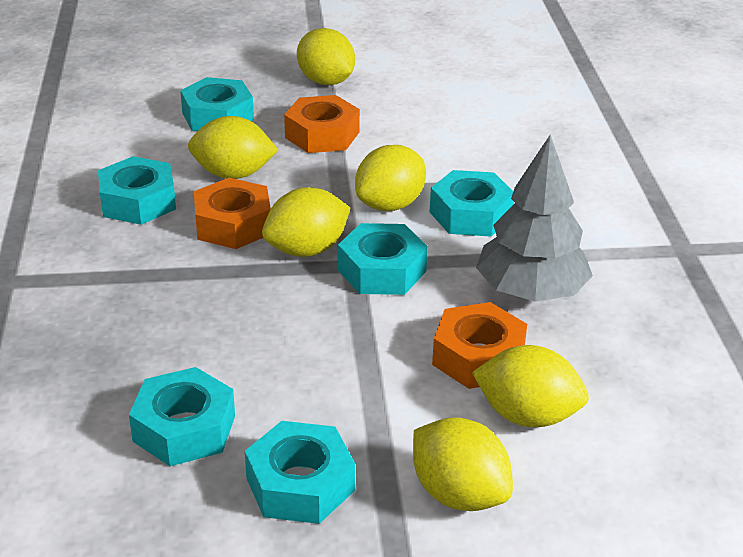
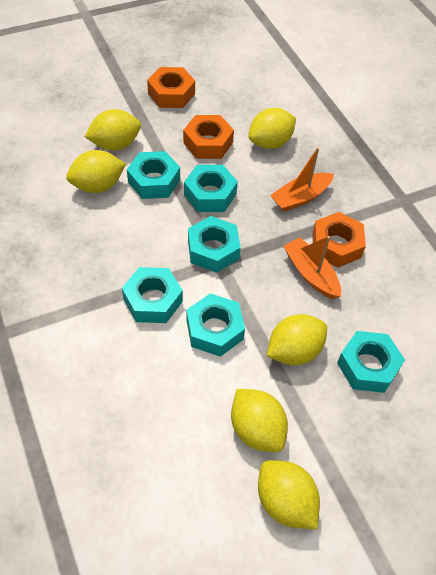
grey tree: 1 -> 0
orange boat: 0 -> 2

